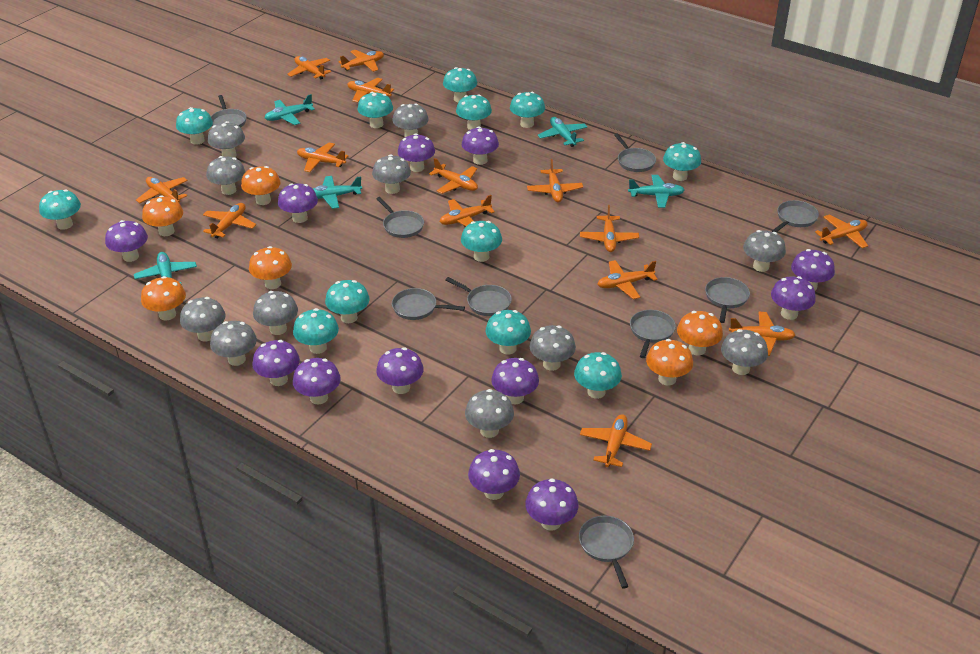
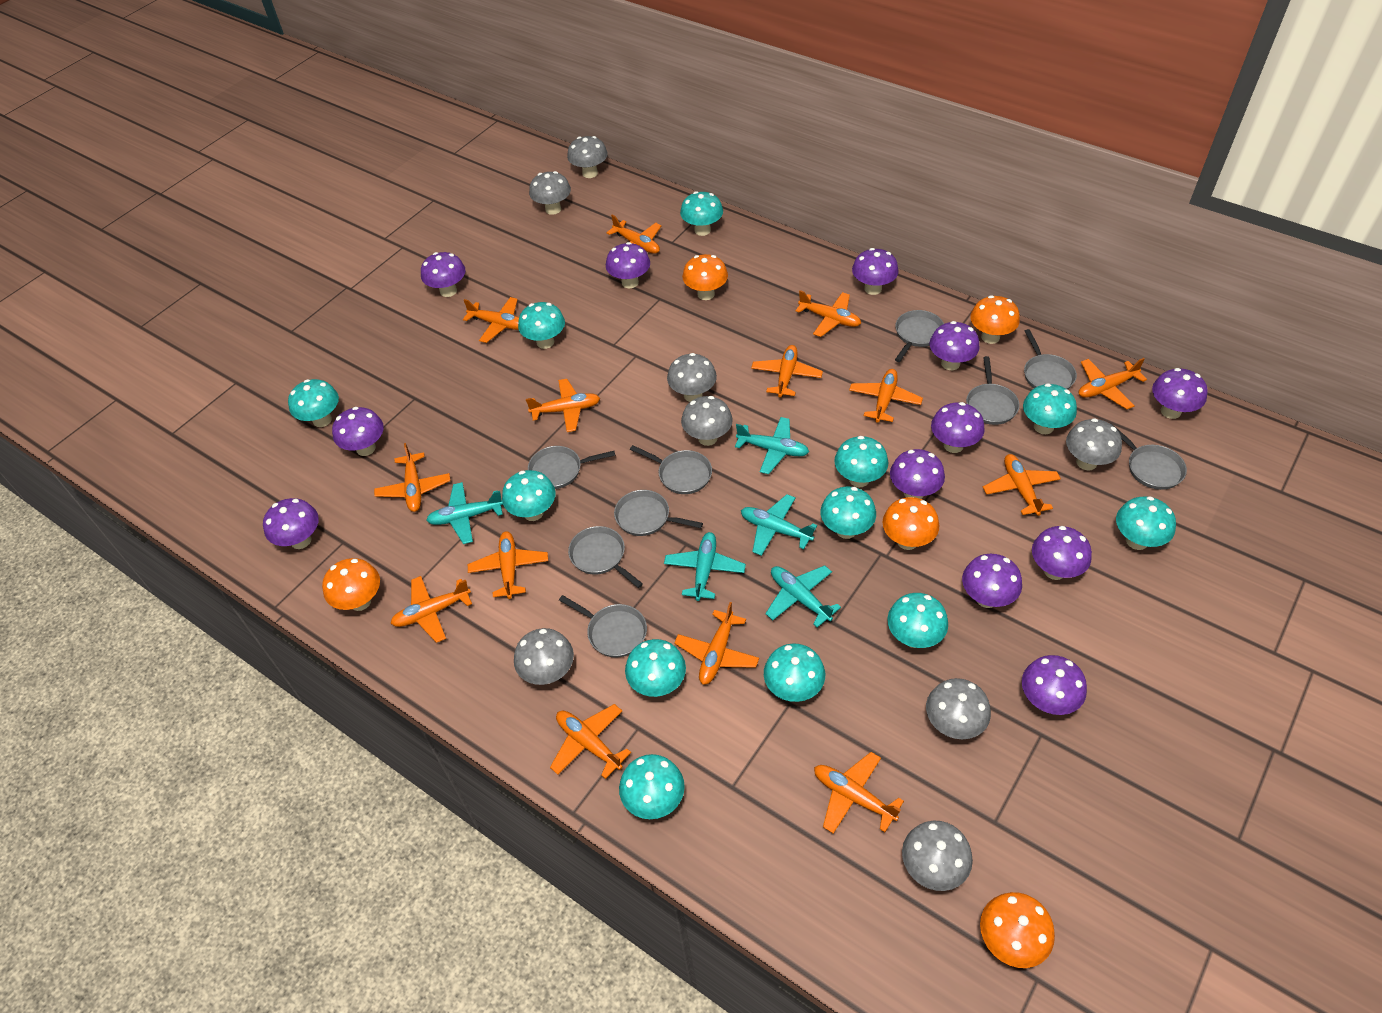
grey mushroom: 11 -> 8
orange mushroom: 6 -> 5

